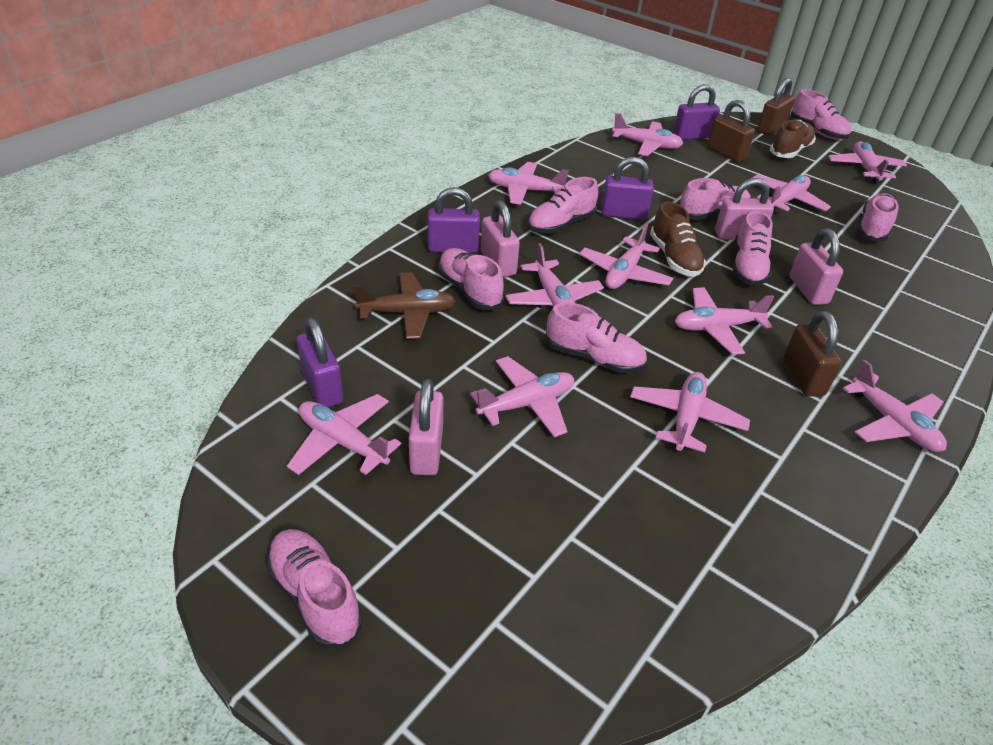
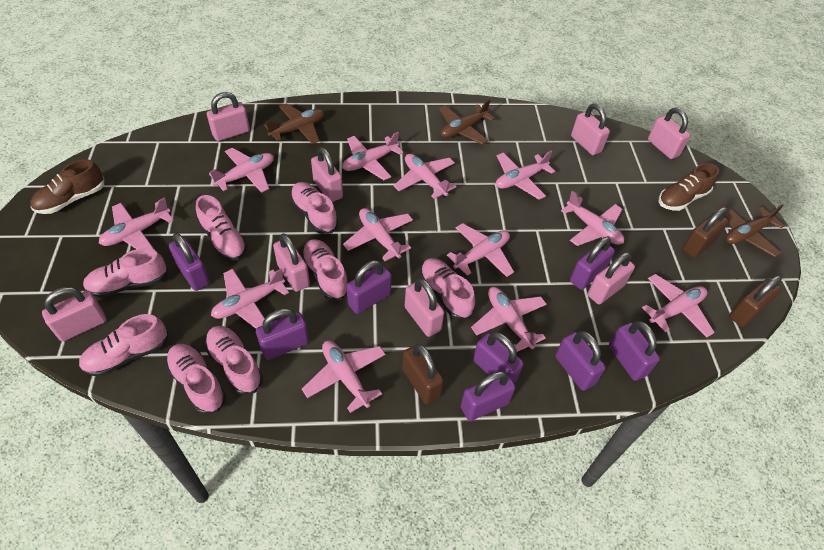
brown plane: 1 -> 3
pink padlock: 4 -> 8
pink plane: 11 -> 12
purple padlock: 4 -> 8

